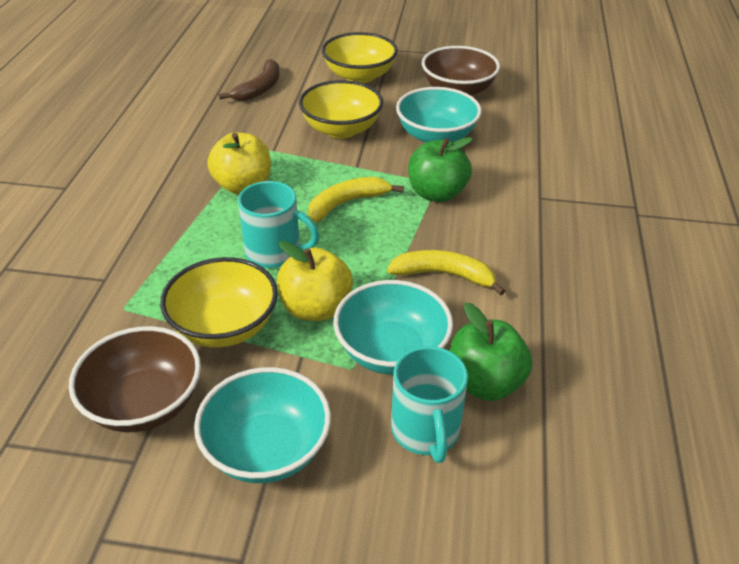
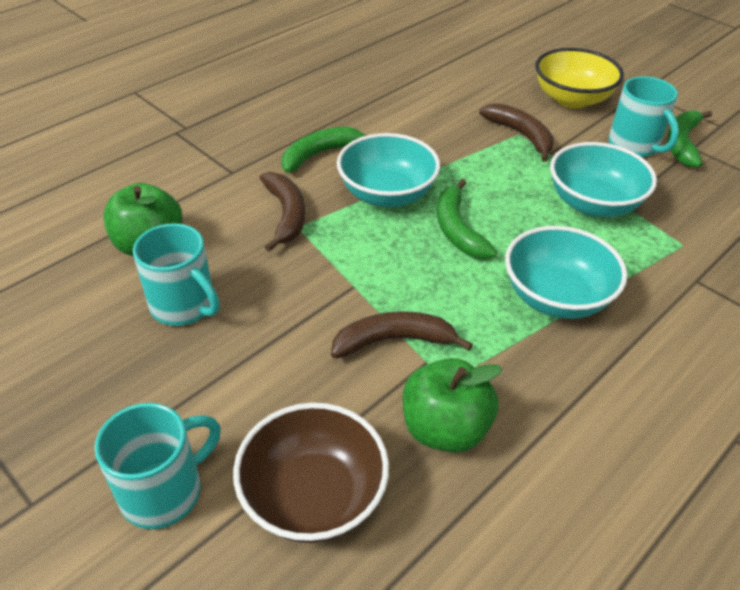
brown banana: 1 -> 3
brown bowl: 2 -> 1
green banana: 0 -> 3
turquoise mug: 2 -> 3
yellow apple: 2 -> 0
yellow banana: 2 -> 0
yellow bowl: 3 -> 1

